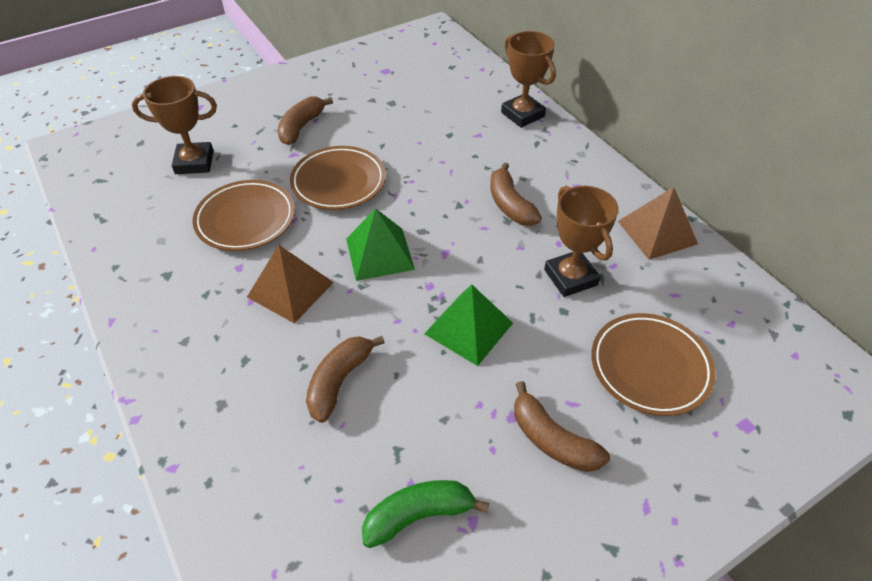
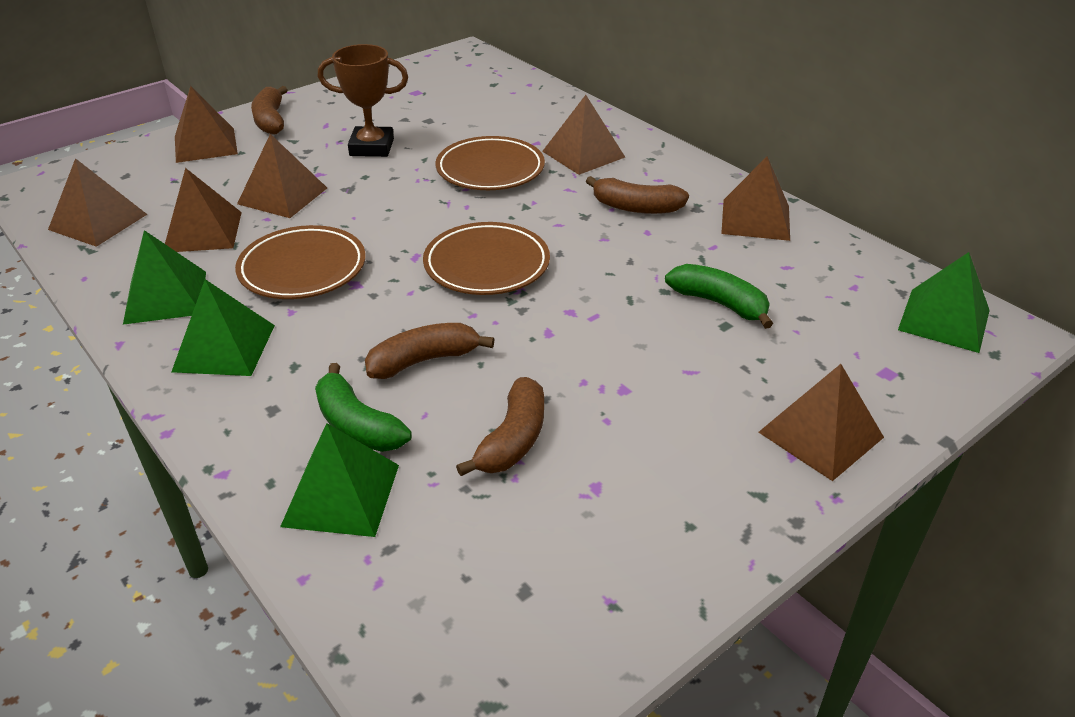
brown pyramid: 2 -> 7
brown trophy: 3 -> 1
green banana: 1 -> 2
green pyramid: 2 -> 4

